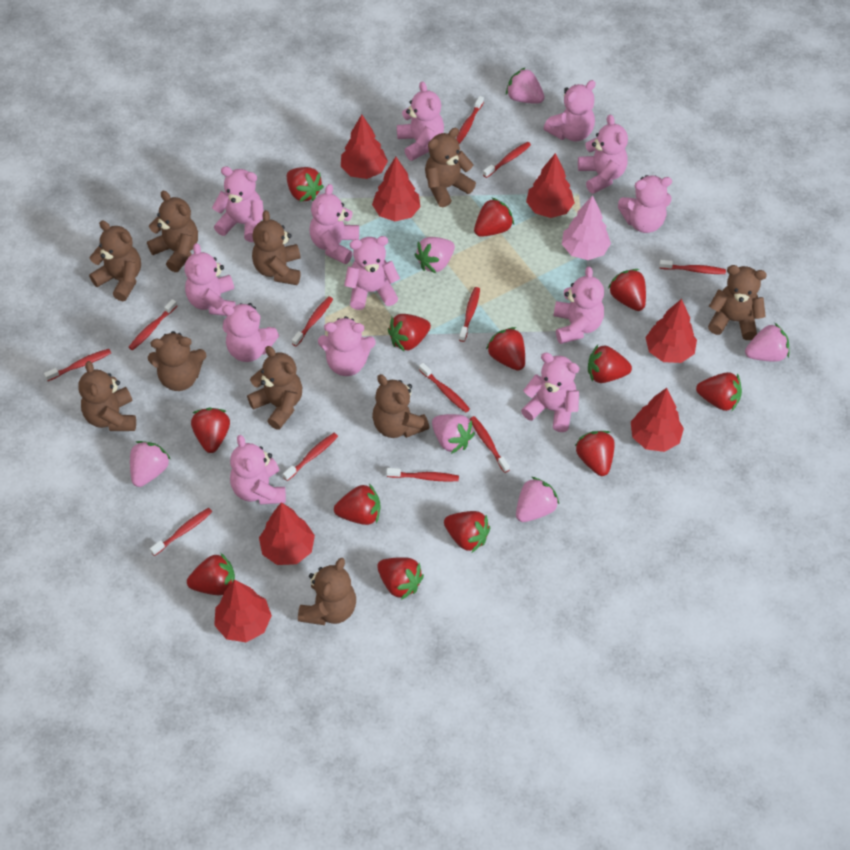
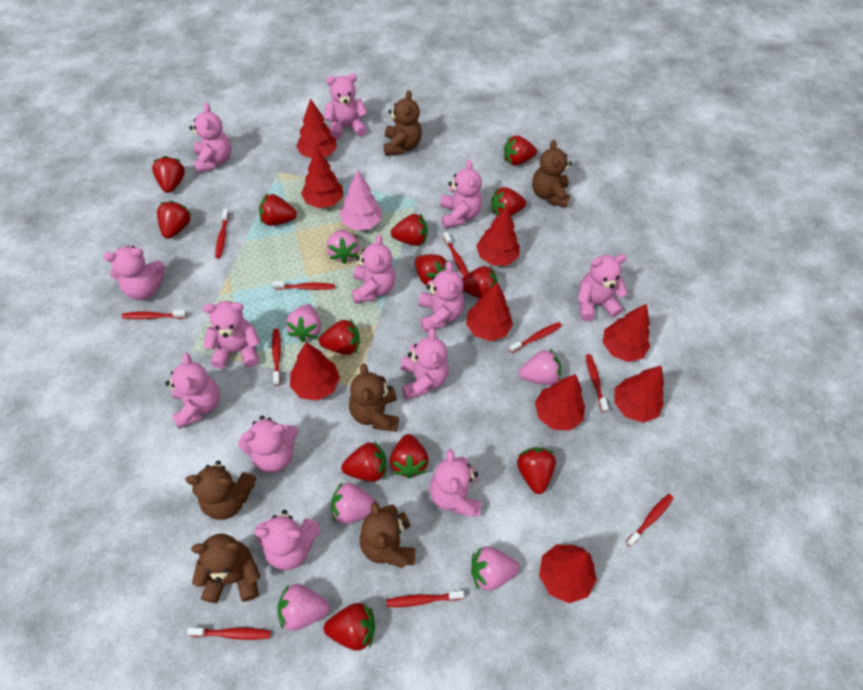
brown teddy bear: 10 -> 6
red toothbrush: 12 -> 10
red tree: 7 -> 9

